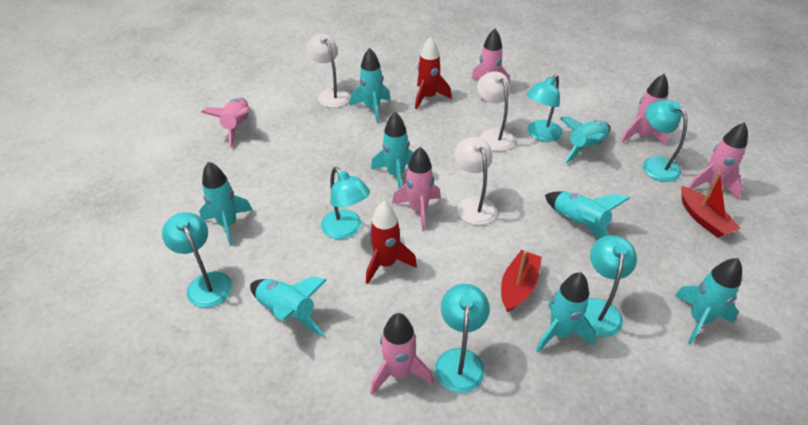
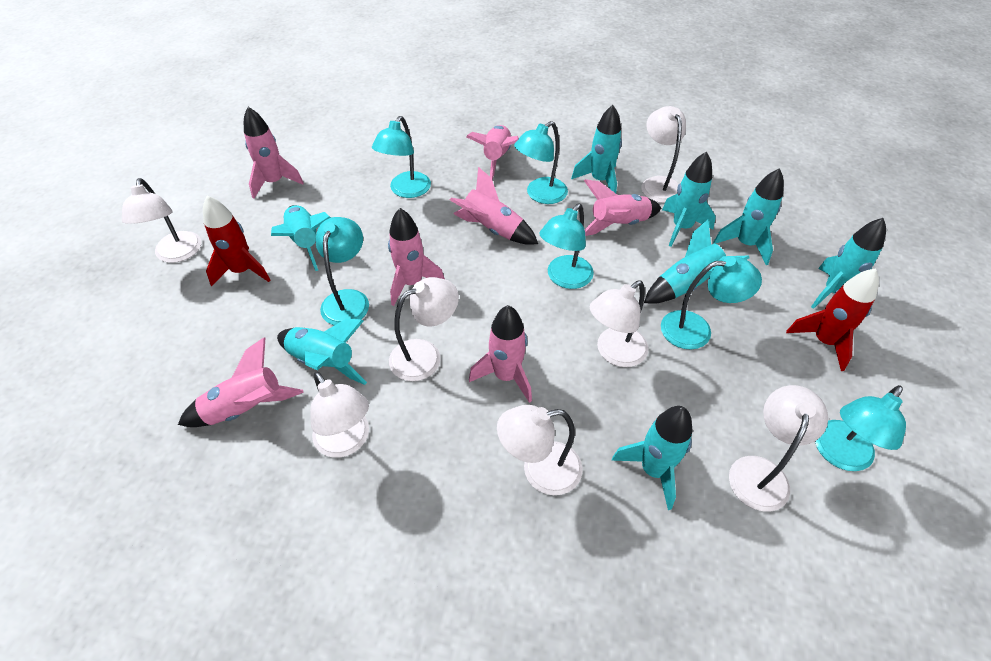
pink rocket: 6 -> 7
red boat: 2 -> 0
white lamp: 3 -> 7

